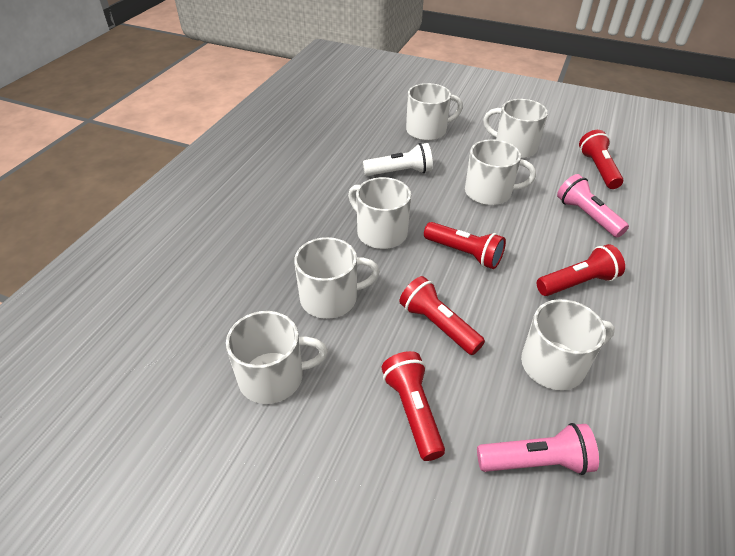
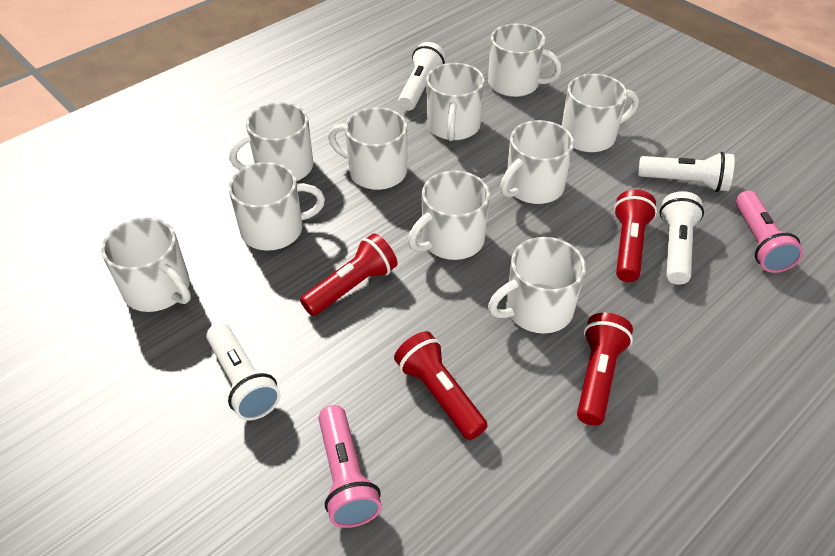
red flashlight: 5 -> 4
white flashlight: 1 -> 4
white mug: 7 -> 10

